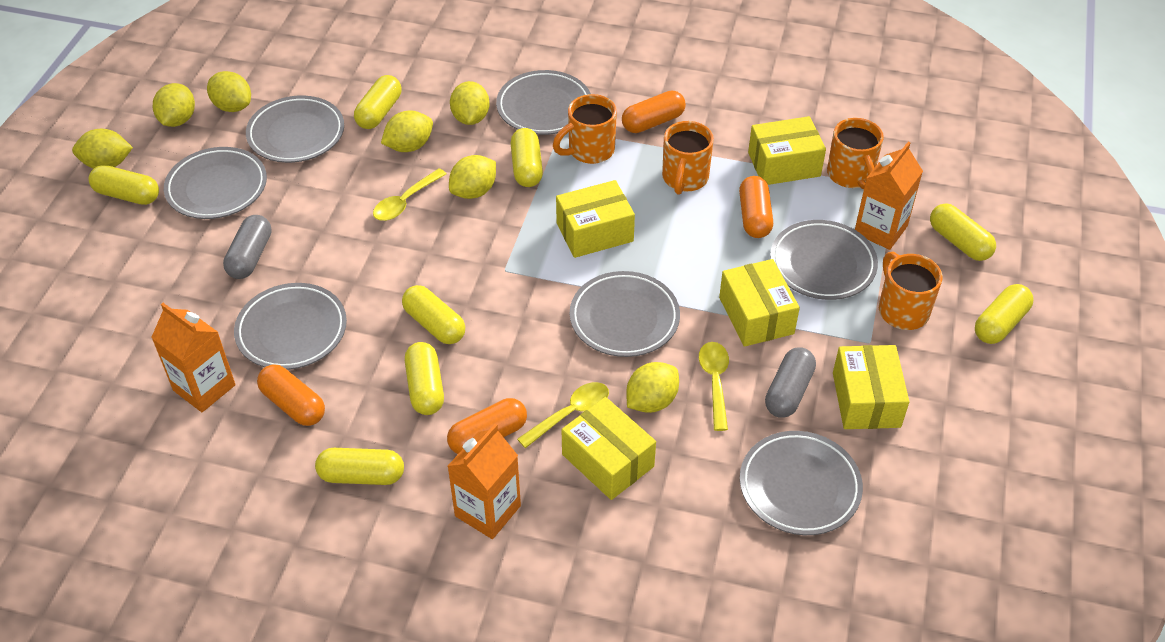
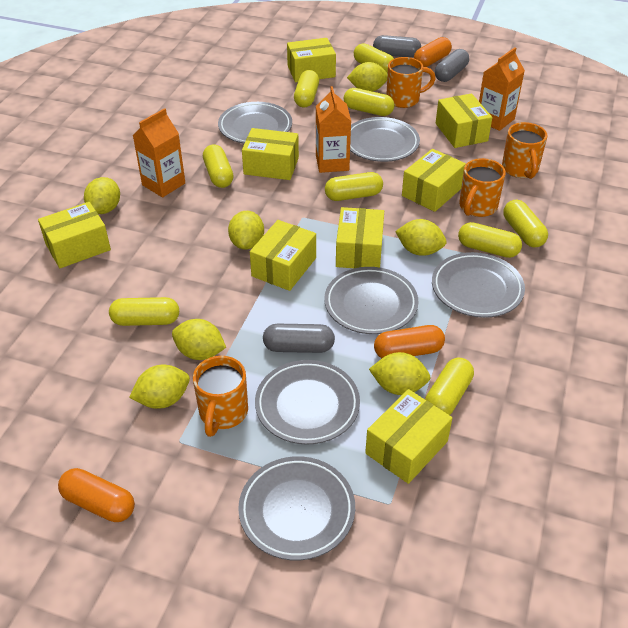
grey capsule: 2 -> 3
grey plate: 7 -> 6
orange capsule: 4 -> 3
yellow box: 5 -> 8
yellow capsule: 8 -> 9
yellow spoon: 3 -> 0

